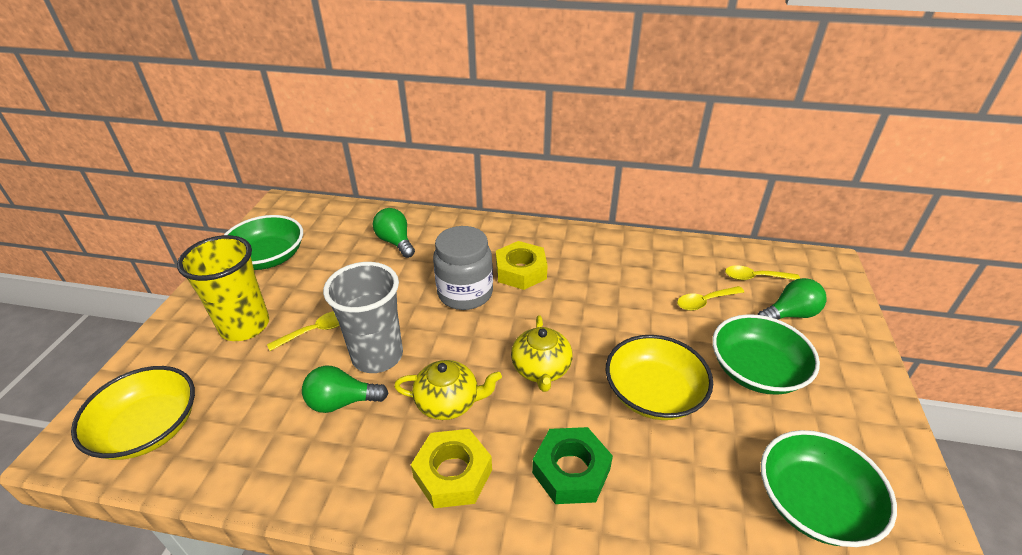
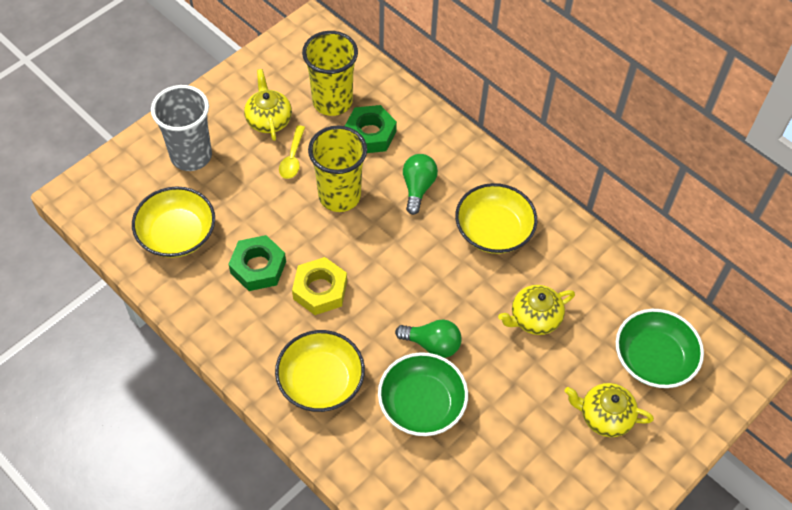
green bowl: 3 -> 2
green light bulb: 3 -> 2
green nut: 1 -> 2
grey jar: 1 -> 0
yellow bowl: 2 -> 3
yellow cup: 1 -> 2
yellow nut: 2 -> 1
yellow spoon: 3 -> 1
yellow teapot: 2 -> 3

